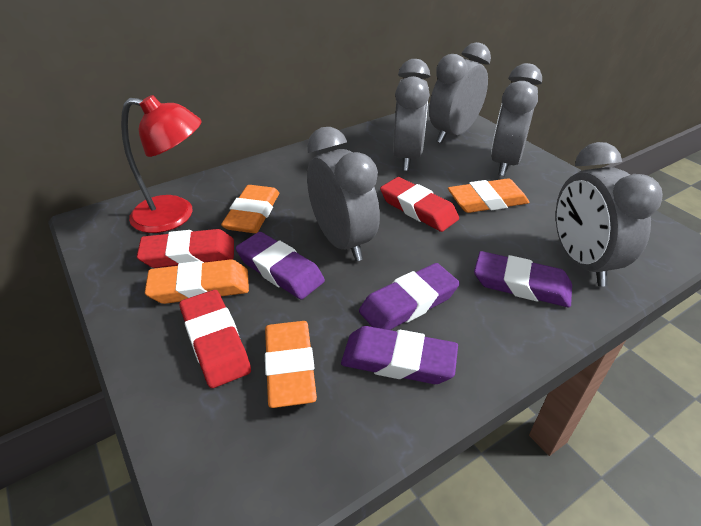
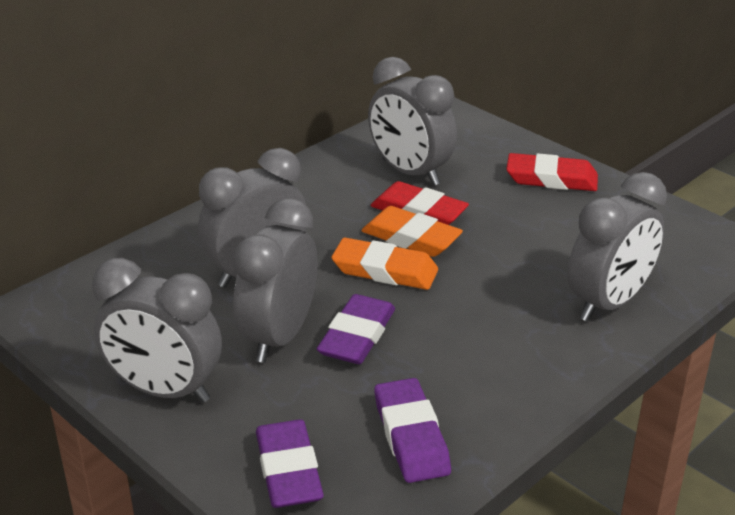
orange eraser: 4 -> 2
purple eraser: 4 -> 3
red eraser: 3 -> 2
red lamp: 1 -> 0

